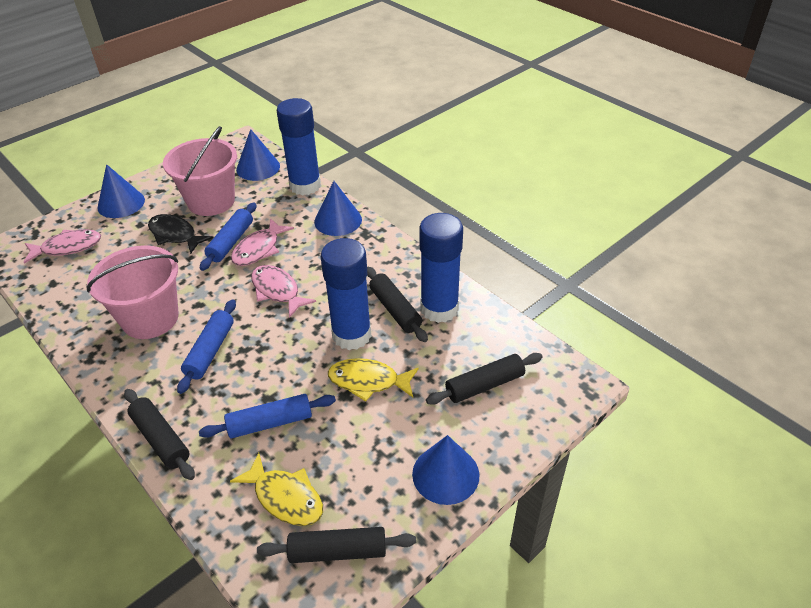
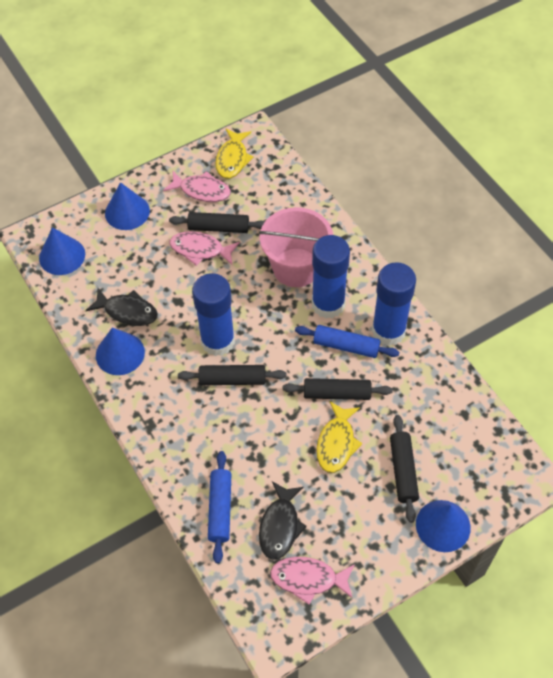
black fish: 1 -> 2
blue rolling pin: 3 -> 2
pink bucket: 2 -> 1

